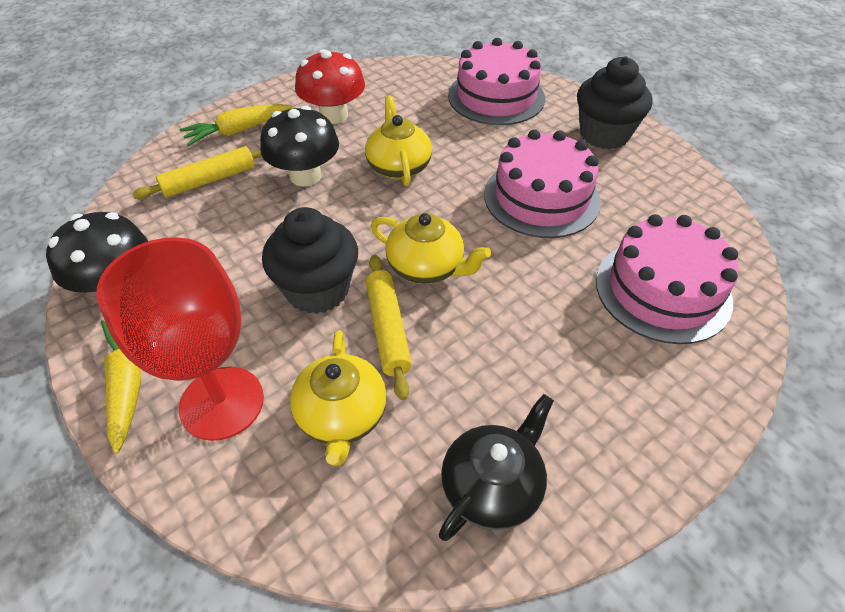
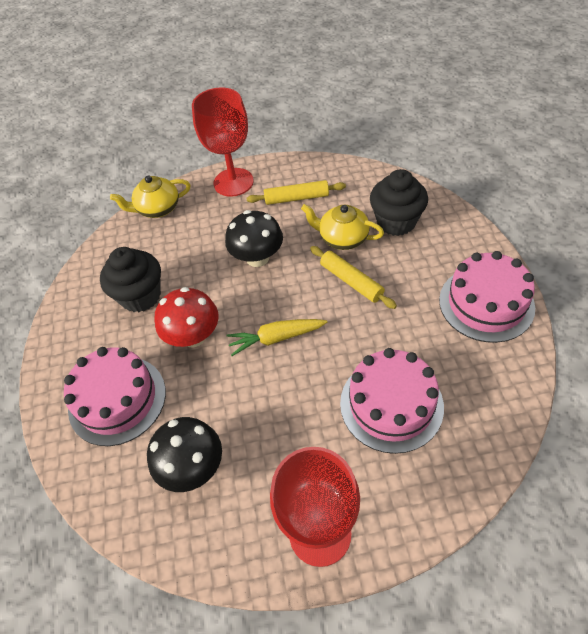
black teapot: 1 -> 0
red goblet: 1 -> 2
yellow carrot: 2 -> 1
yellow teapot: 3 -> 2

